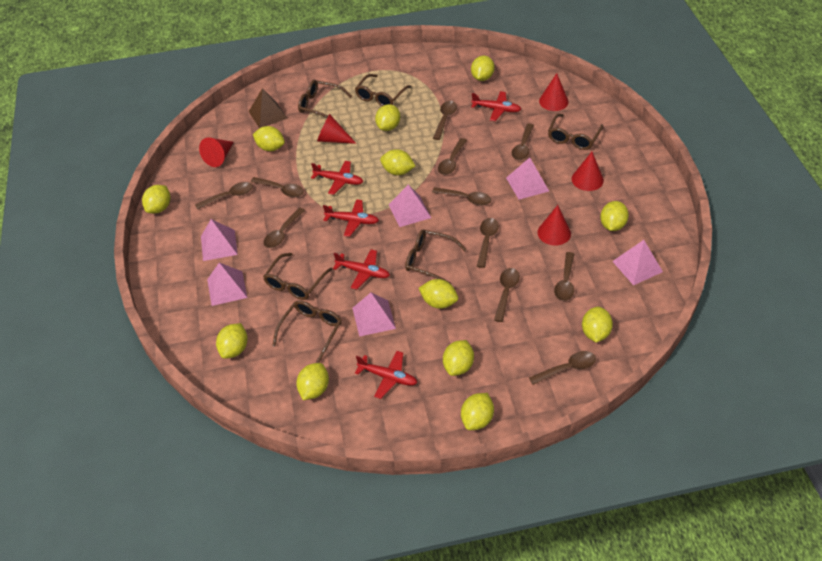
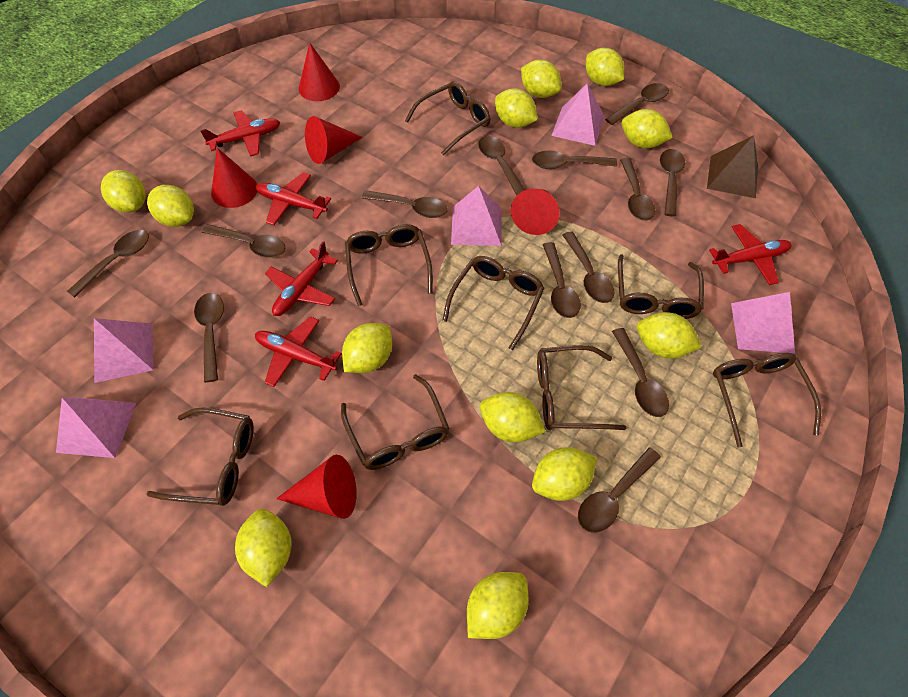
brown glasses: 6 -> 8
brown spoon: 11 -> 13
pink pyramid: 6 -> 5

